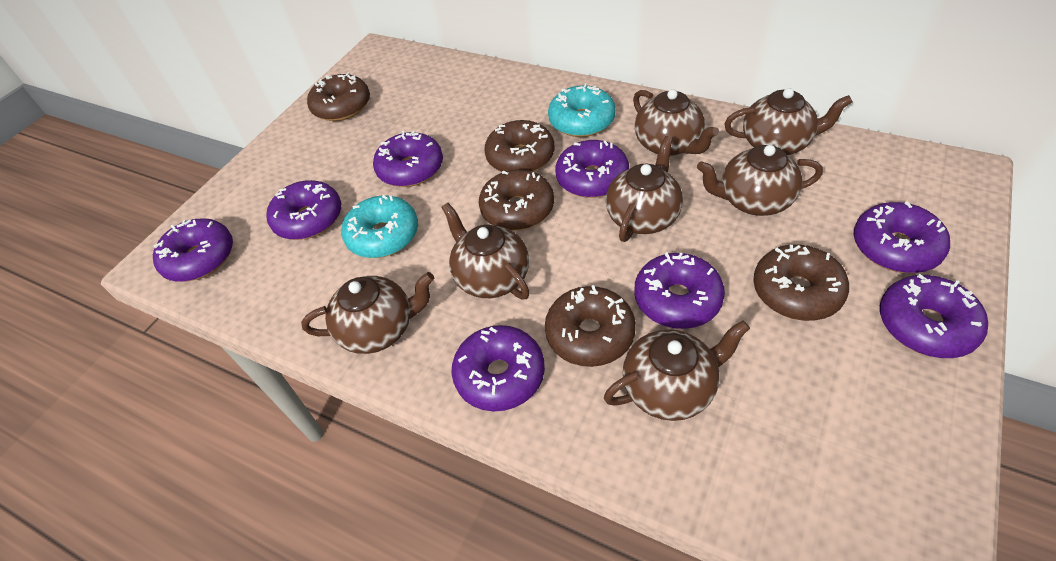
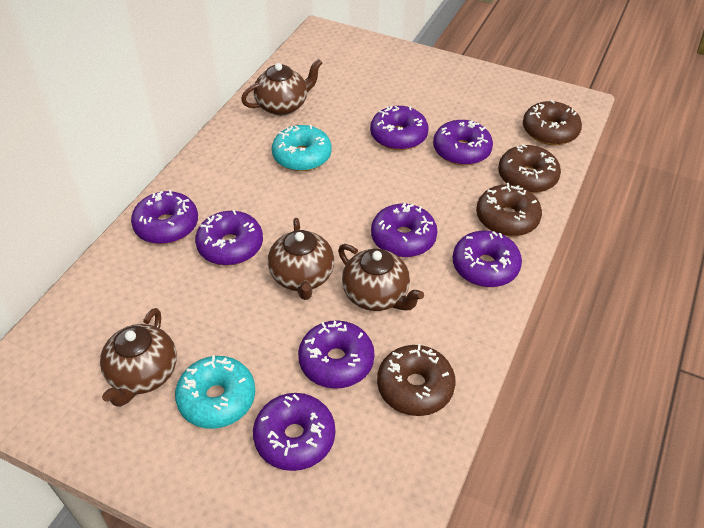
brown donut: 5 -> 4
brown teapot: 7 -> 4

